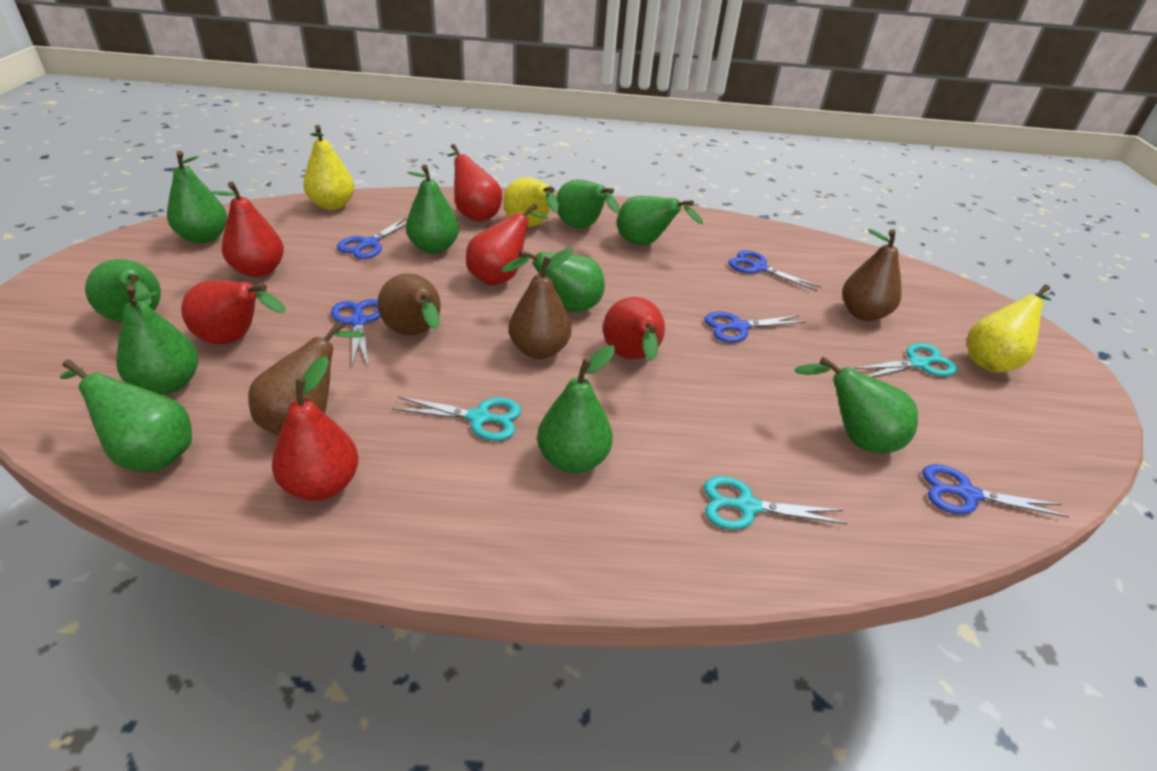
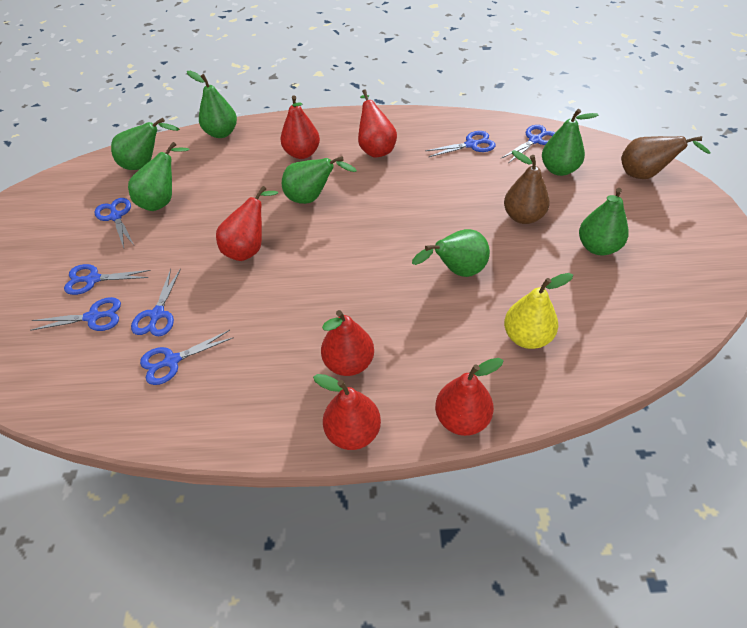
blue scissors: 5 -> 7
brown pear: 4 -> 2
green pear: 10 -> 7
turquoise scissors: 3 -> 0
yellow pear: 3 -> 1

